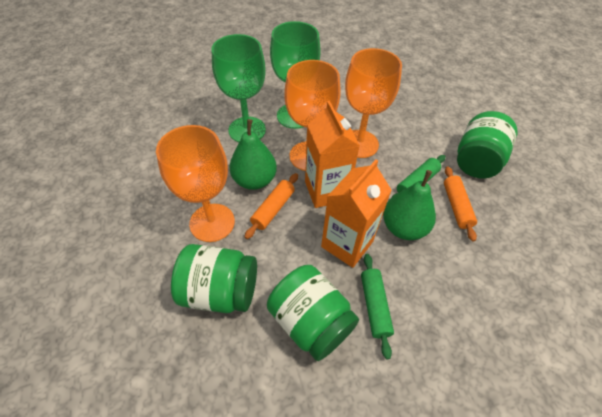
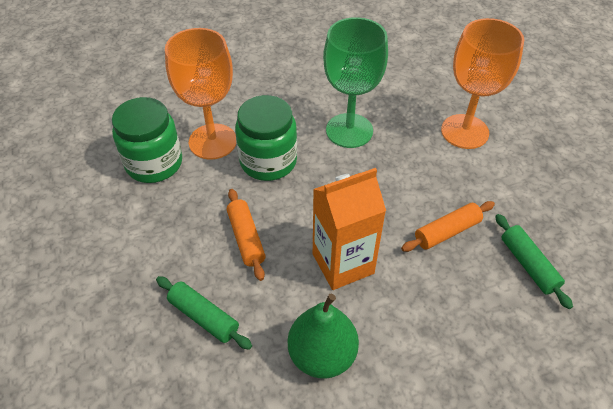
green goblet: 2 -> 1
green jar: 3 -> 2
green pear: 2 -> 1
orange carton: 2 -> 1
orange goblet: 3 -> 2

